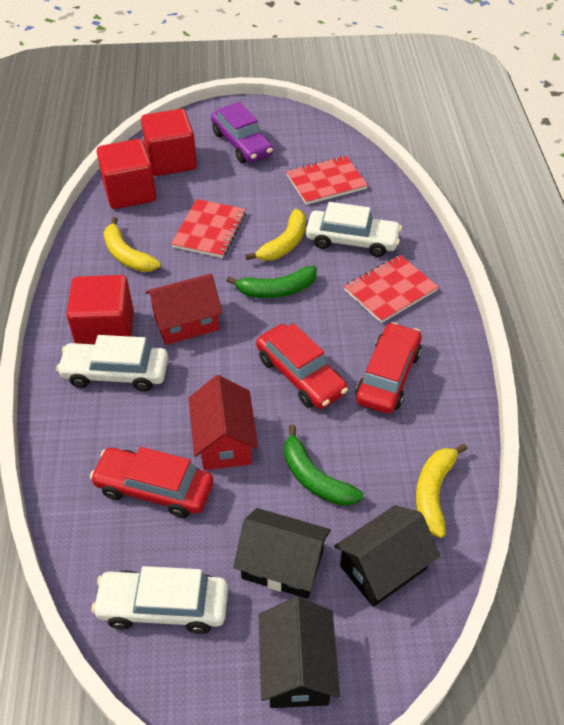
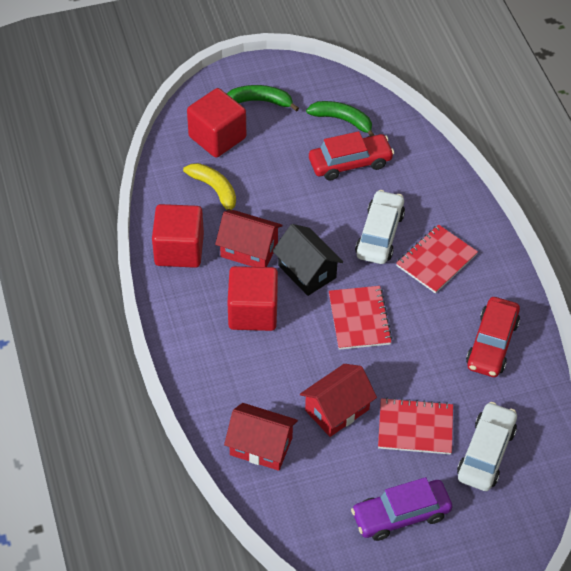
black house: 3 -> 1
red car: 3 -> 2
red house: 2 -> 3
white car: 3 -> 2
yellow banana: 3 -> 1

